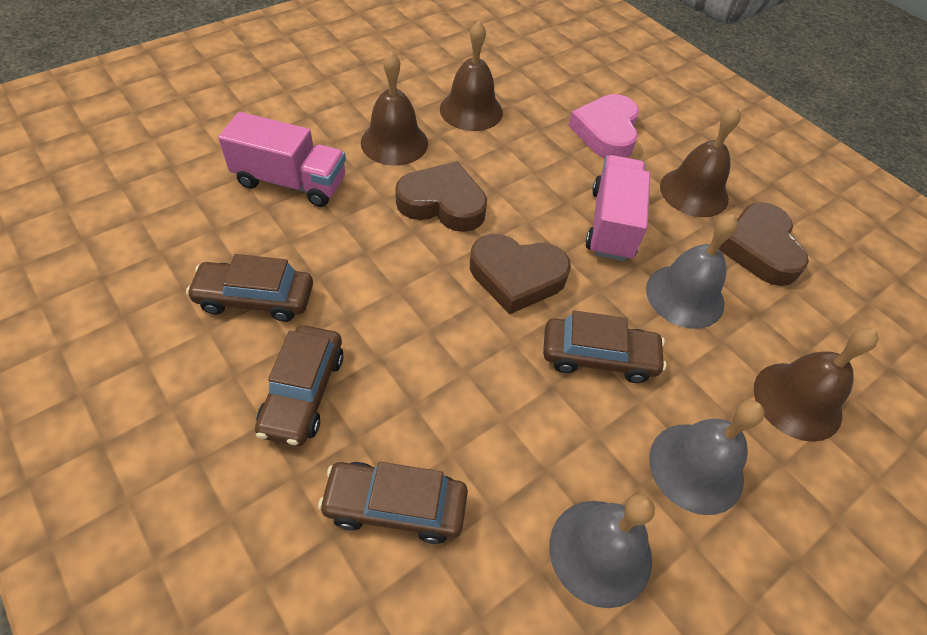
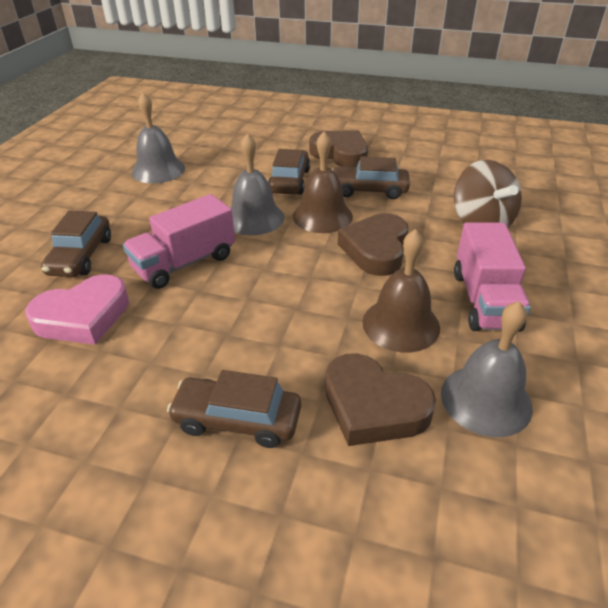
brown bell: 4 -> 2
brown spinning top: 0 -> 1

